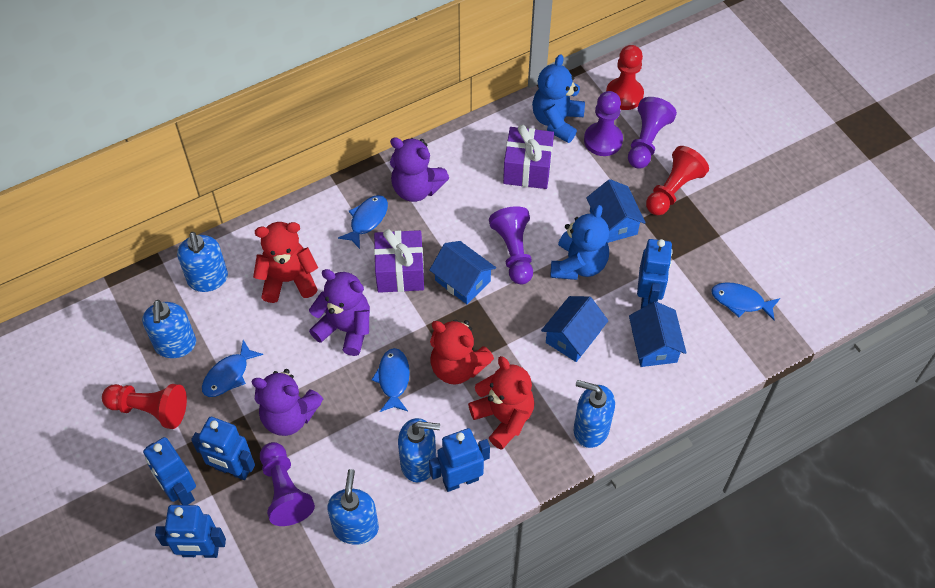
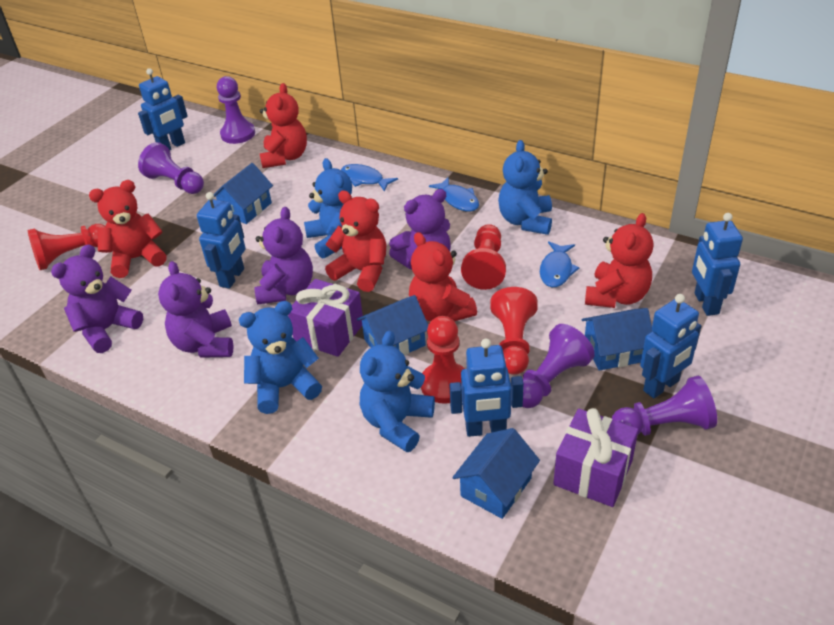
blue fish: 4 -> 3
blue soap dispenser: 5 -> 0
blue teddy bear: 2 -> 4
purple teddy bear: 3 -> 4
red pawn: 3 -> 4
red teddy bear: 3 -> 5

